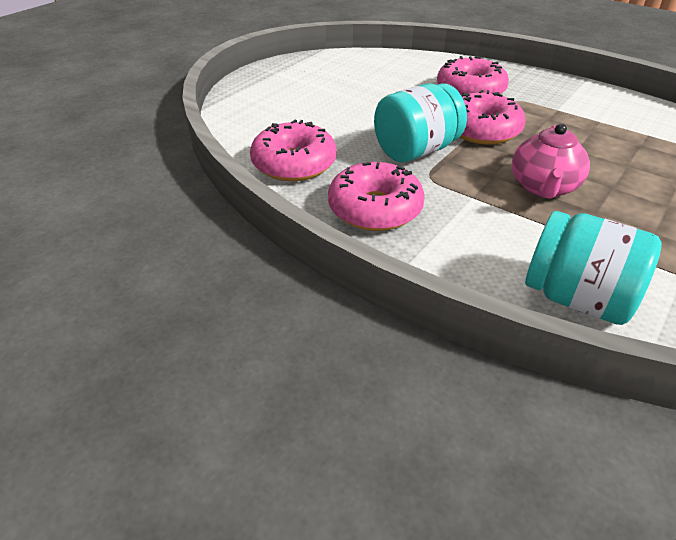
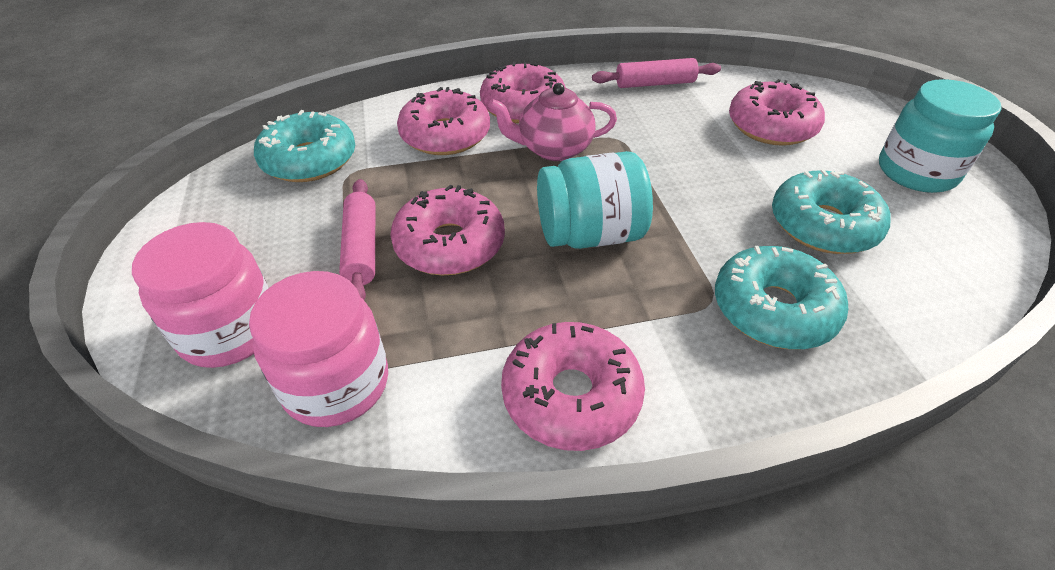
pink donut: 4 -> 5
pink jar: 0 -> 2
pink rolling pin: 0 -> 2
turquoise donut: 0 -> 3

